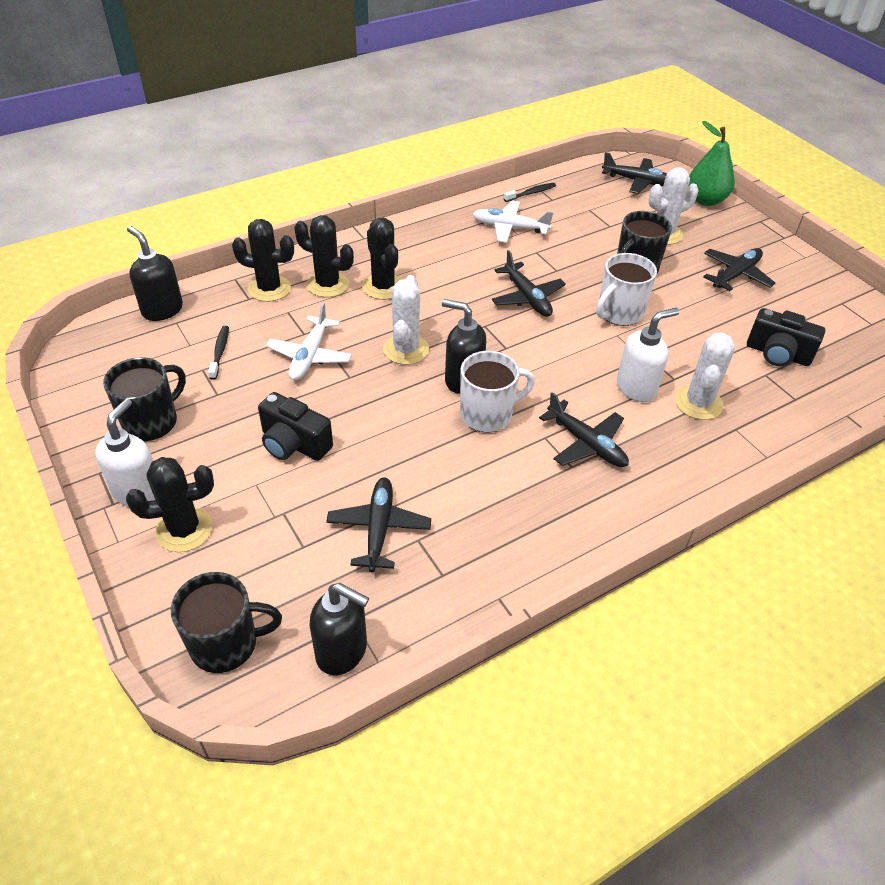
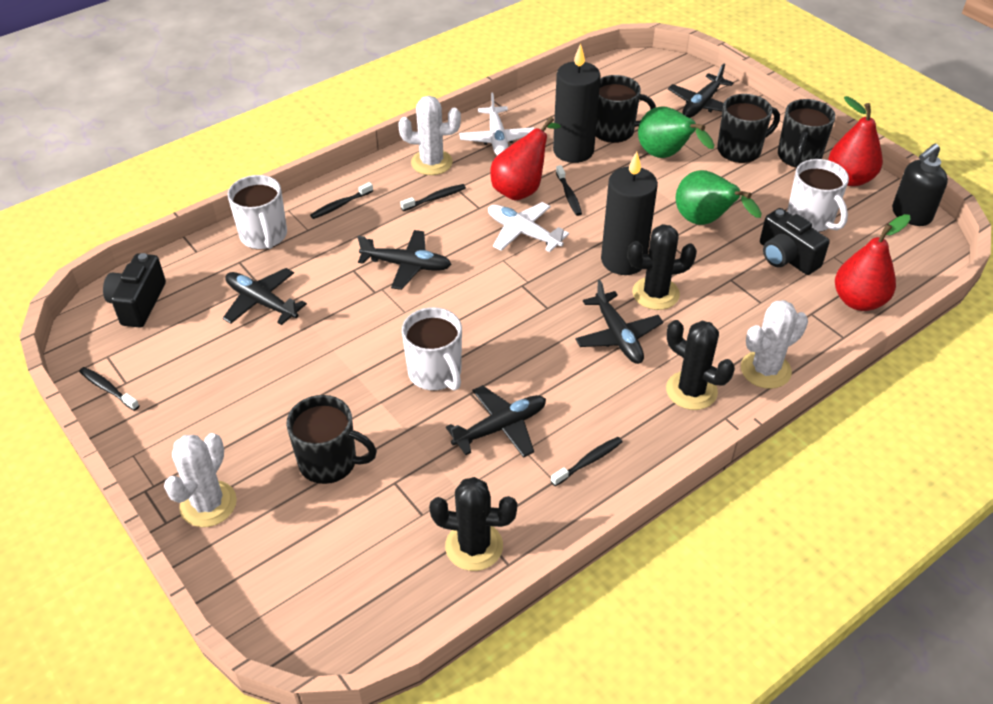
black cactus: 4 -> 3
black candle: 0 -> 2
black mug: 3 -> 4
black soap dispenser: 3 -> 1
black toothbrush: 2 -> 5
green pear: 1 -> 2
red pear: 0 -> 3
white mug: 2 -> 3
white soap dispenser: 2 -> 0

